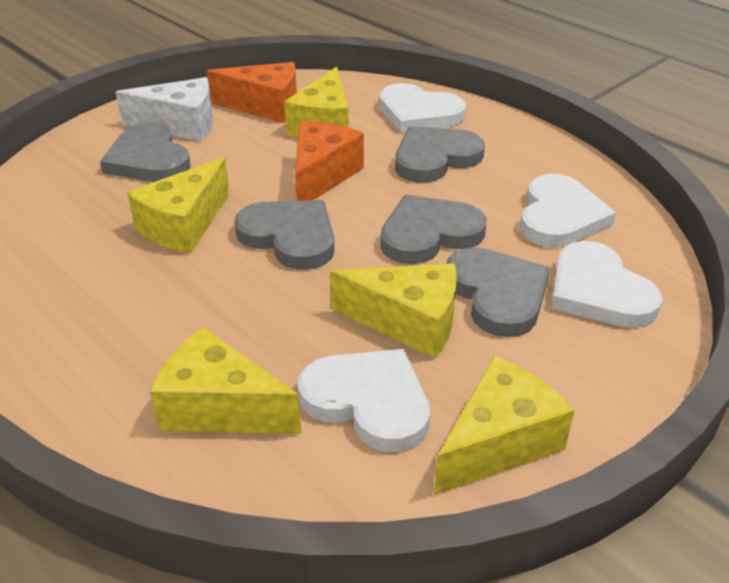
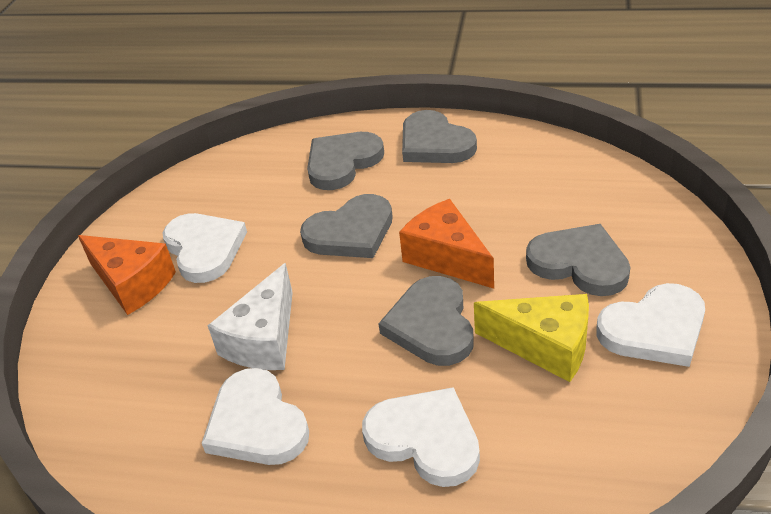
yellow cheese: 5 -> 1

